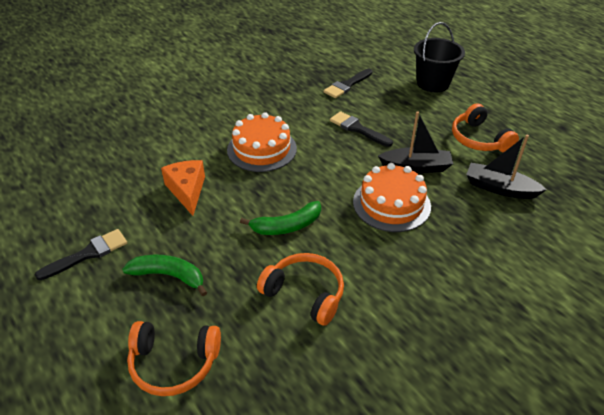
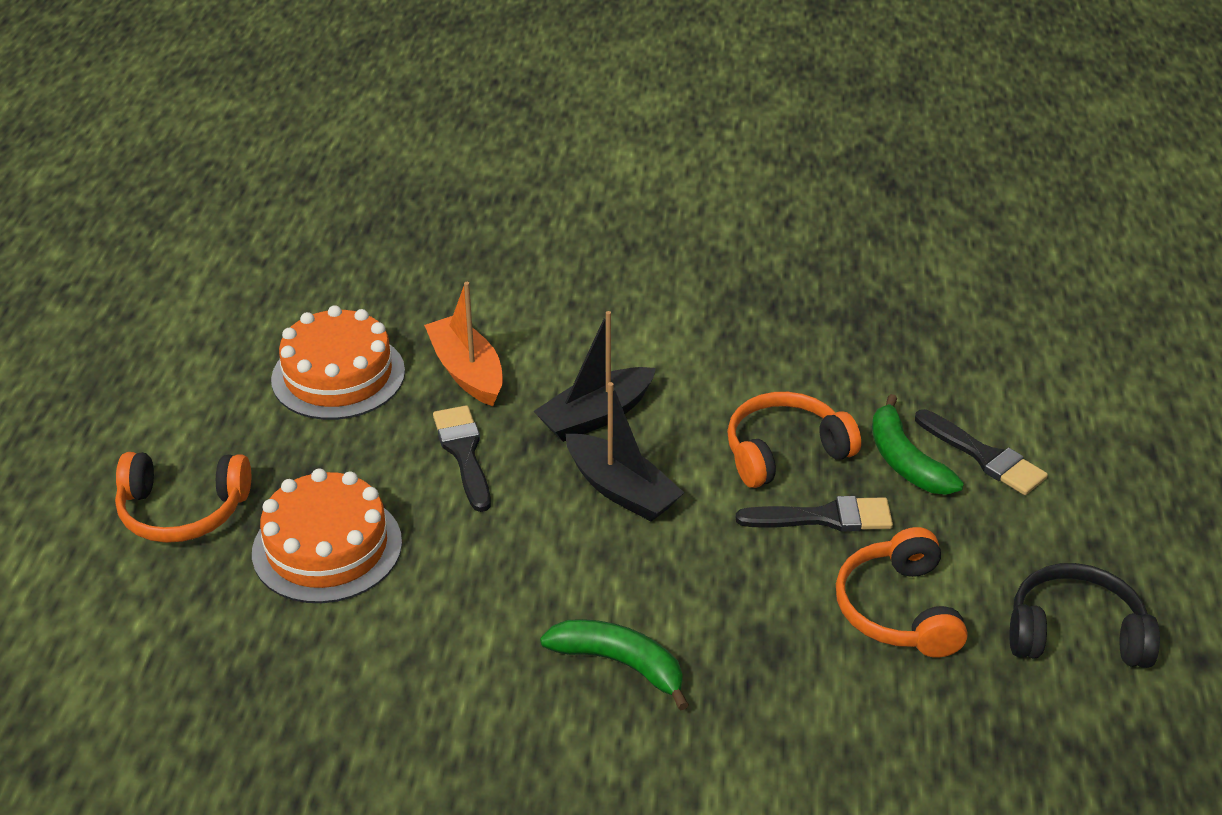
black bucket: 1 -> 0
black headphones: 0 -> 1
orange boat: 0 -> 1
orange cheese: 1 -> 0

